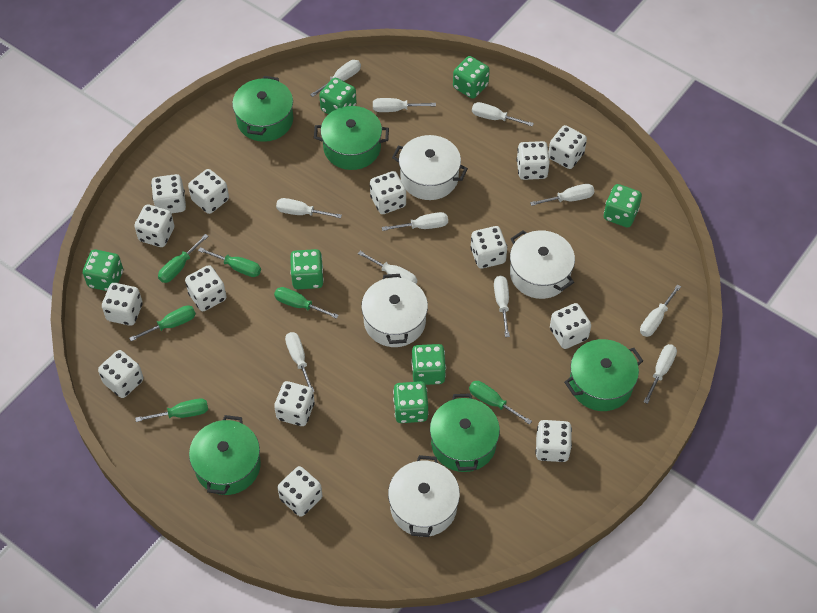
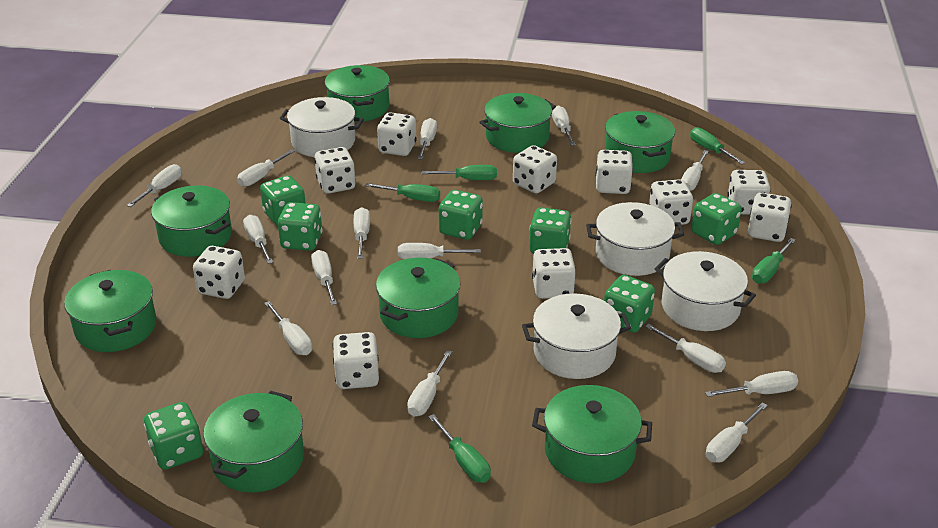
green pot: 5 -> 8
green screwdriver: 6 -> 5
white dice: 14 -> 10
white screwdriver: 11 -> 14

